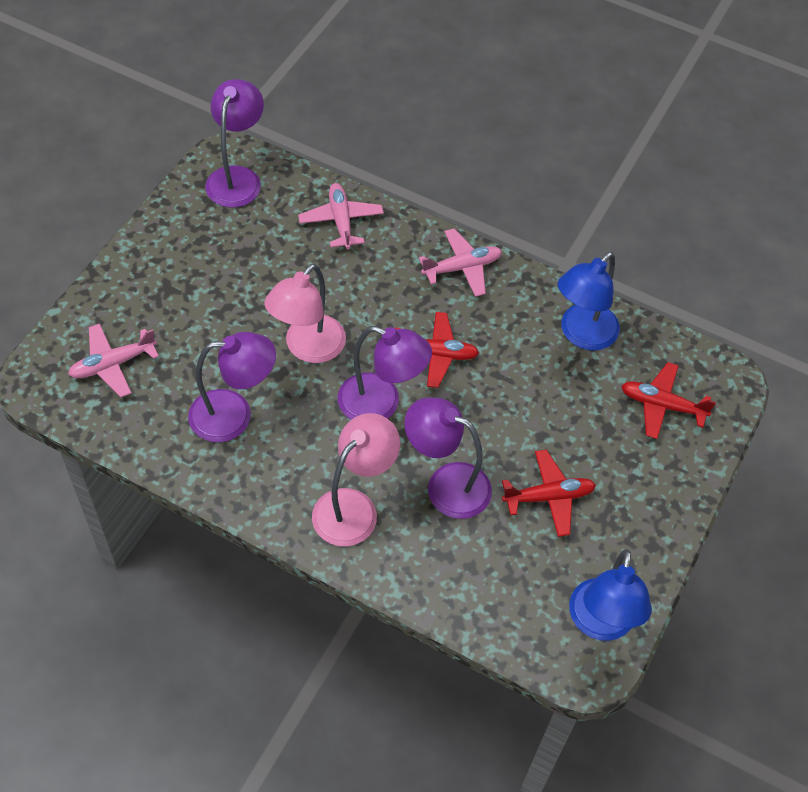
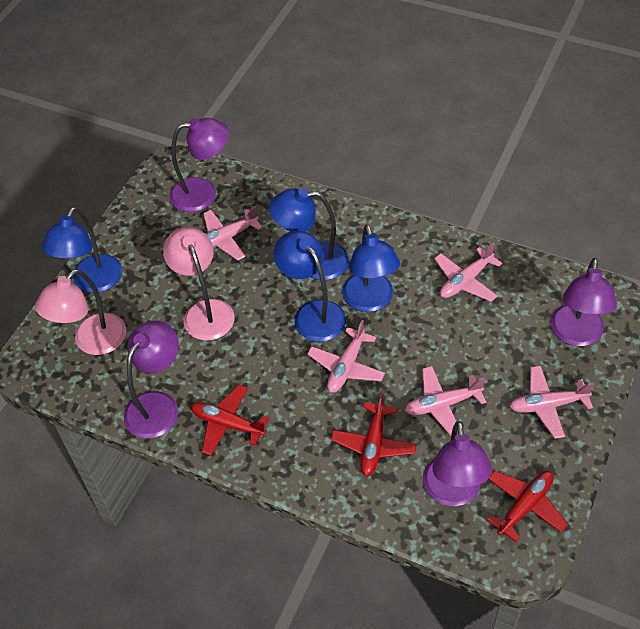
blue lamp: 2 -> 4
pink plane: 3 -> 5

